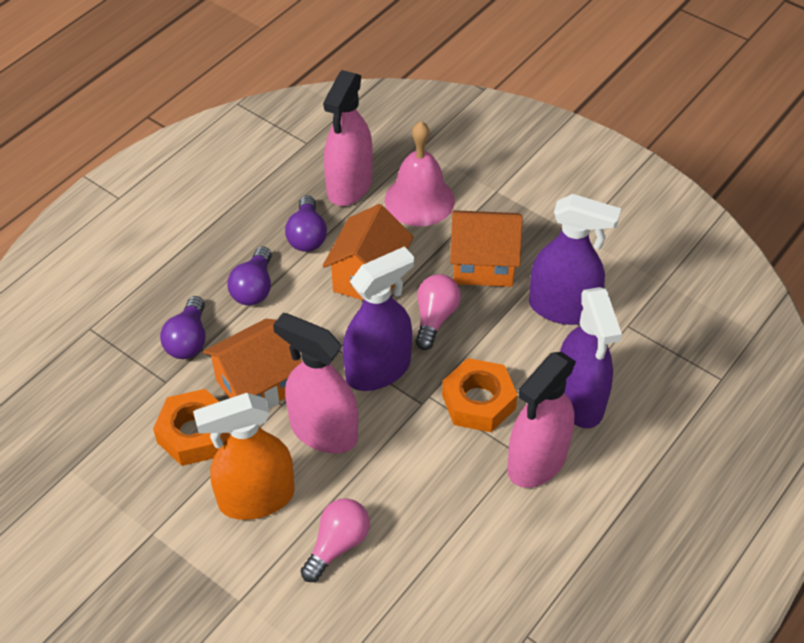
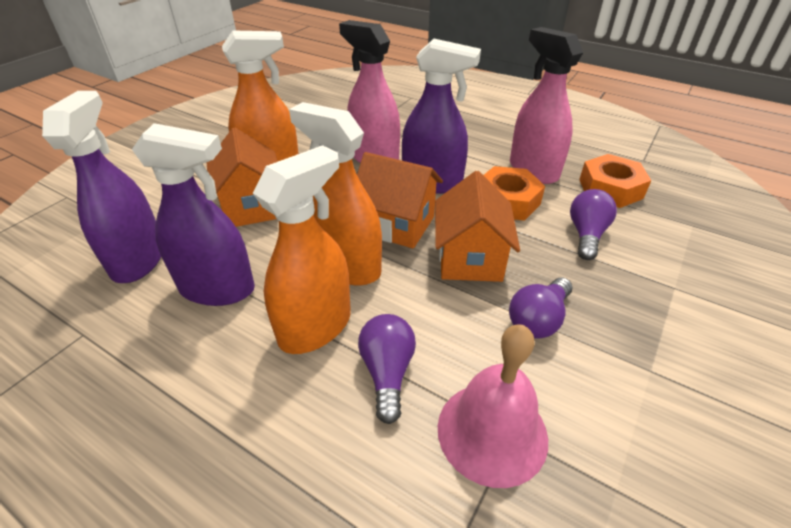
orange spray bottle: 1 -> 3
pink light bulb: 2 -> 0
pink spray bottle: 3 -> 2

